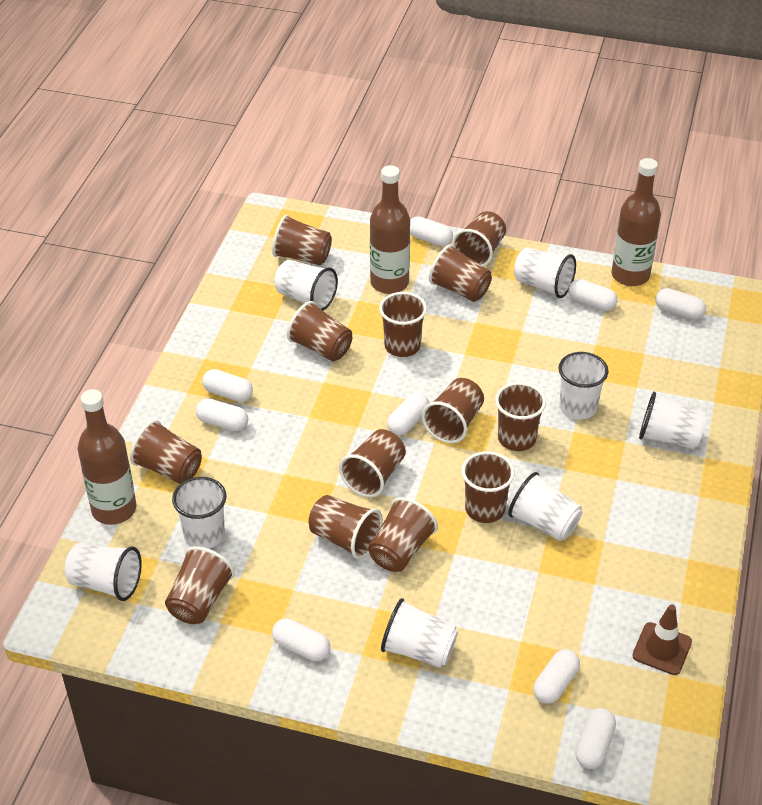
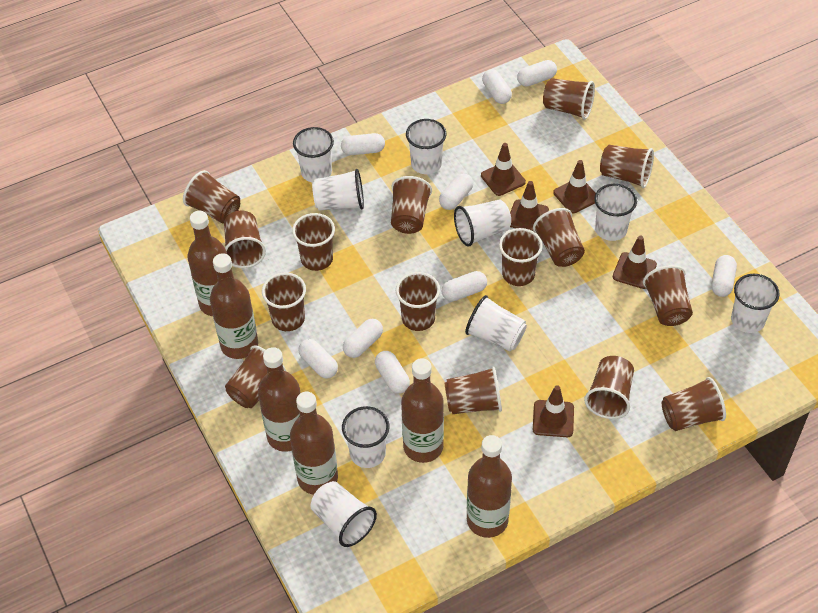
brown bottle: 3 -> 6
brown cup: 13 -> 15
brown traffic cone: 1 -> 5
white cup: 8 -> 9

